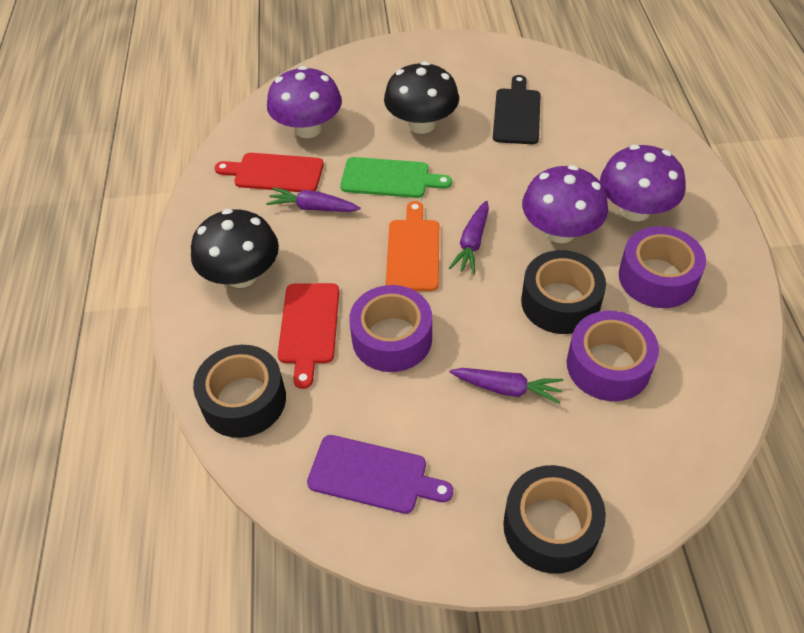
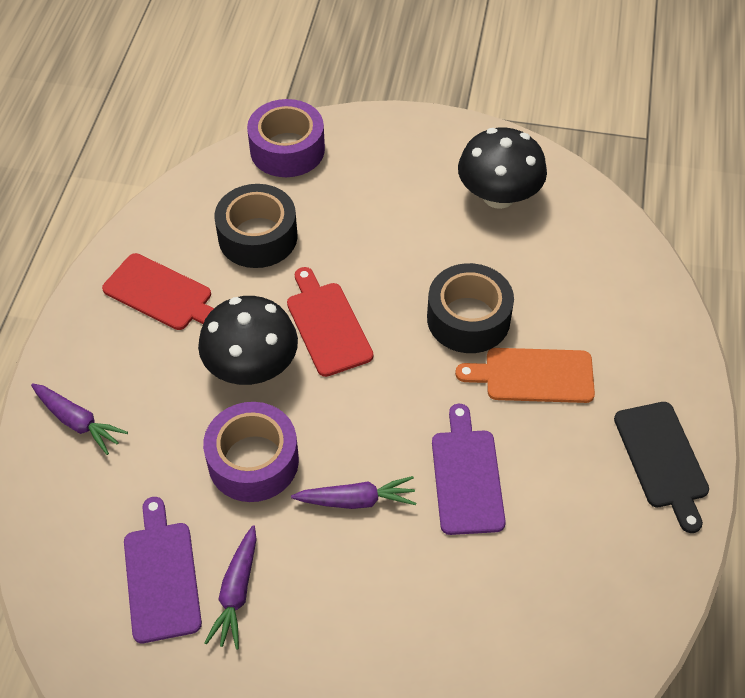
black tape: 3 -> 2
green cutting board: 1 -> 0
purple cutting board: 1 -> 2
purple mushroom: 3 -> 0
purple tape: 3 -> 2

